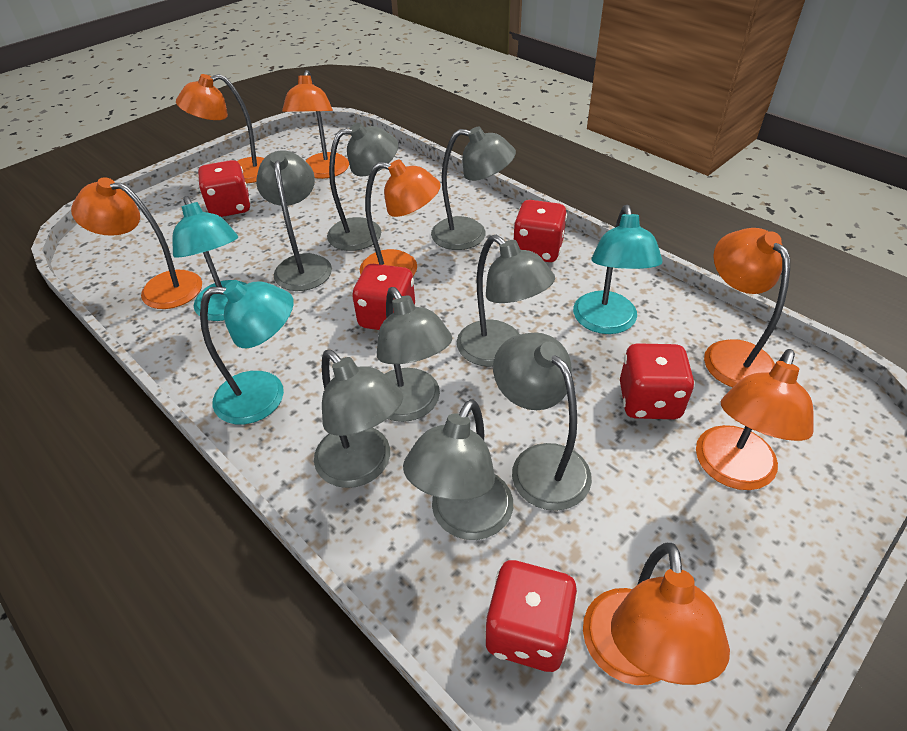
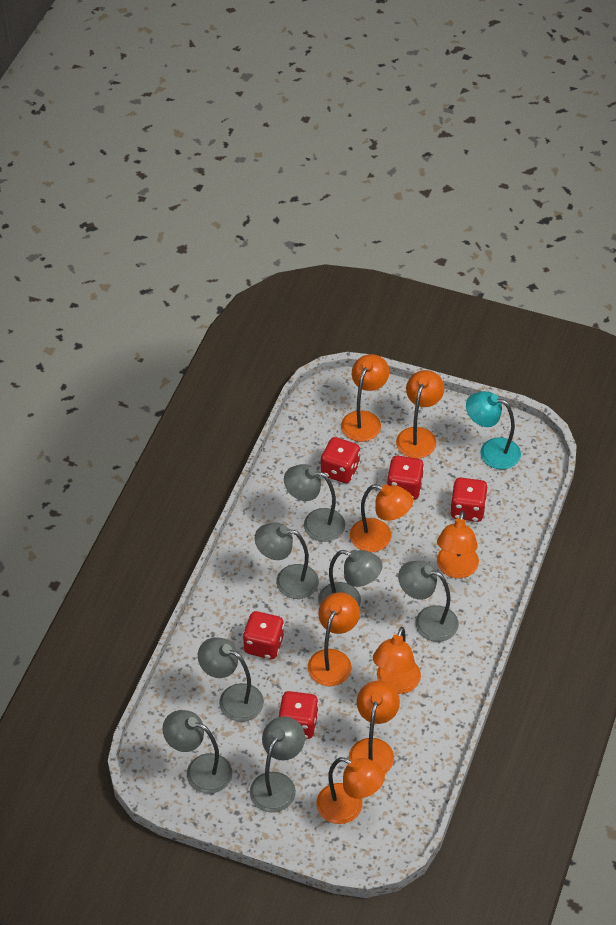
grey lamp: 8 -> 7
orange lamp: 7 -> 8
turquoise lamp: 3 -> 1

